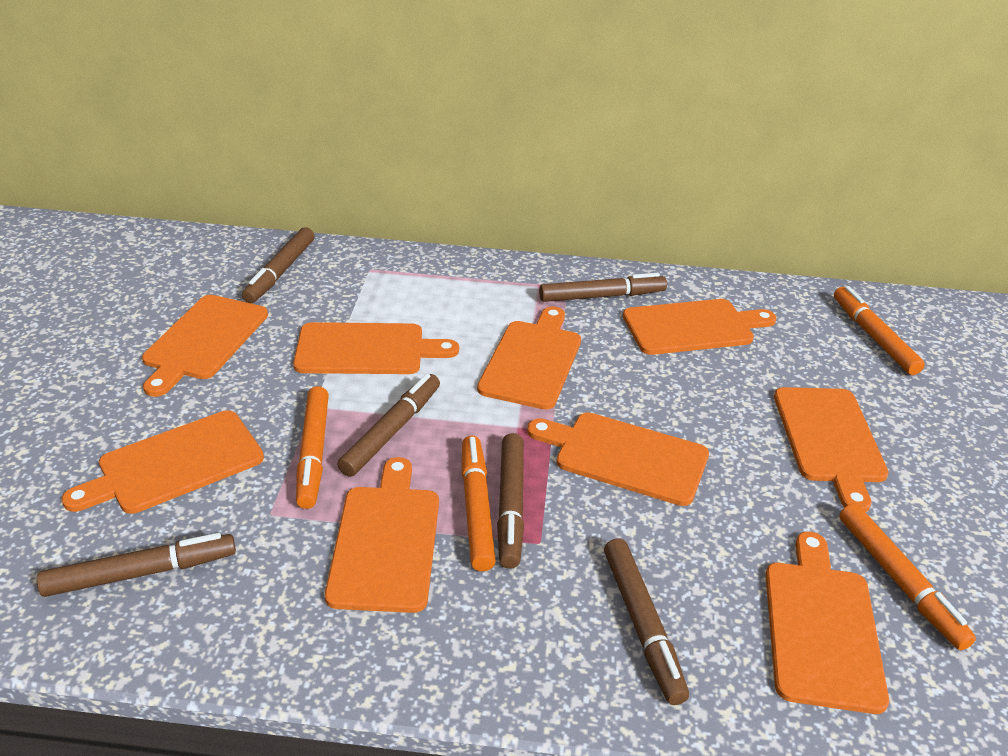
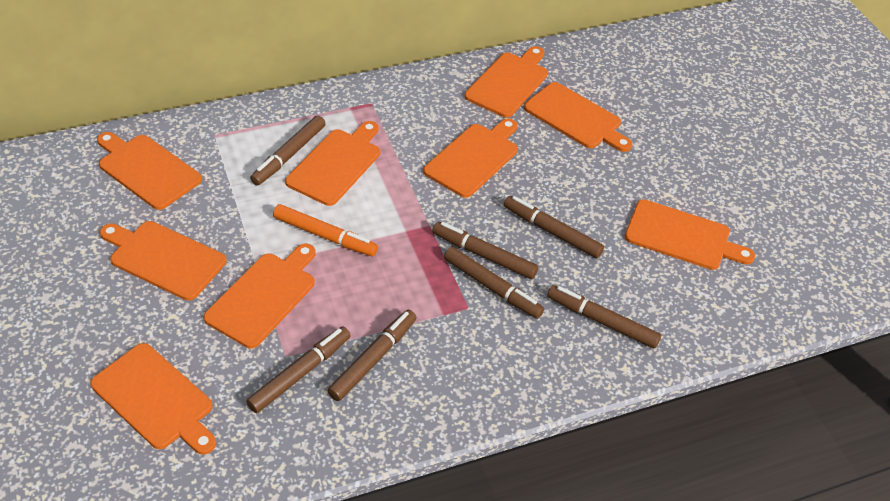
brown marker: 6 -> 7
orange marker: 4 -> 1

